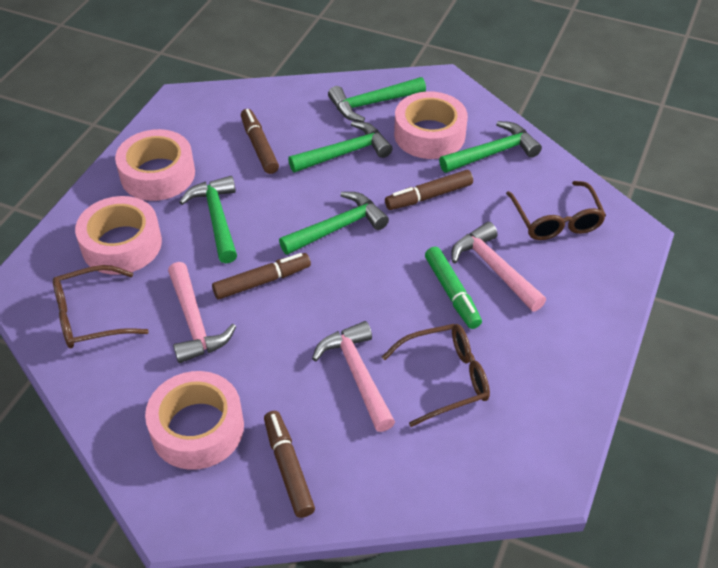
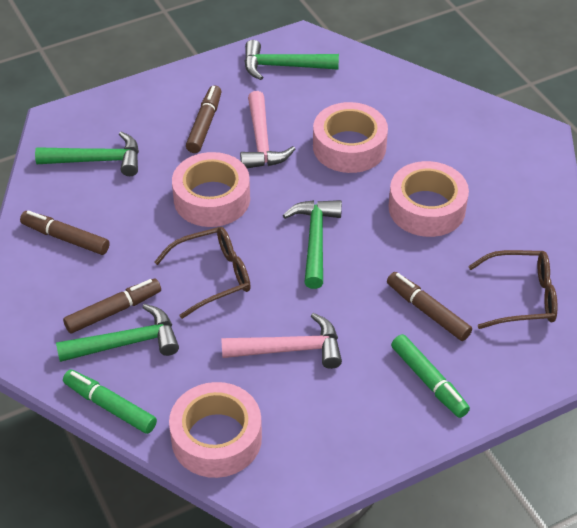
brown glasses: 3 -> 2
green hammer: 5 -> 4
green marker: 1 -> 2
pink hammer: 3 -> 2

